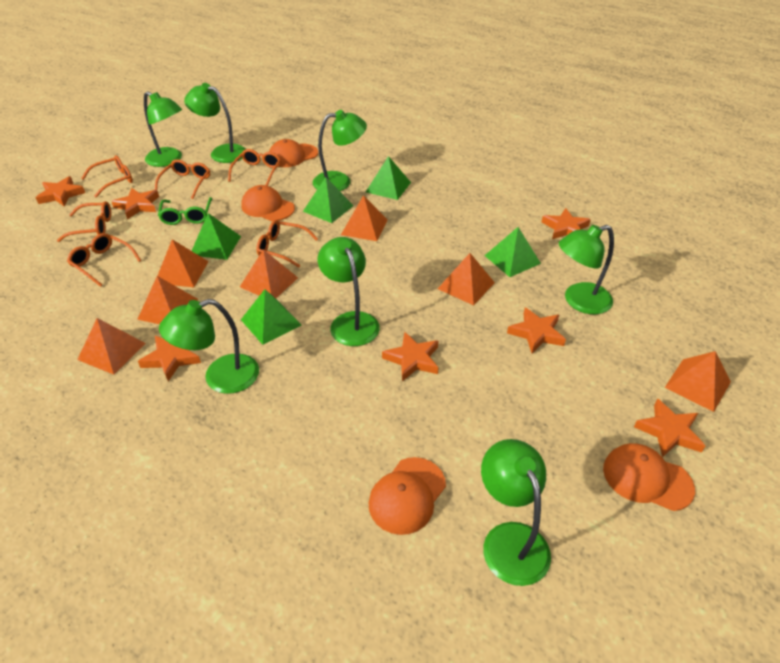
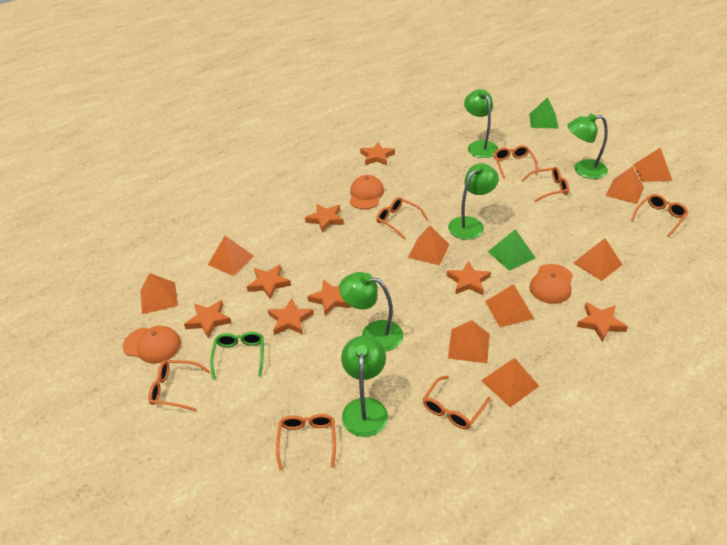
green lamp: 7 -> 5
green pyramid: 5 -> 2
orange cap: 4 -> 3
orange glasses: 6 -> 7
orange pyramid: 7 -> 9
orange star: 7 -> 8

